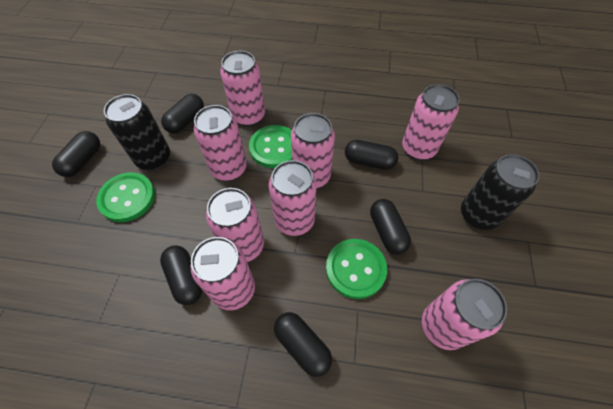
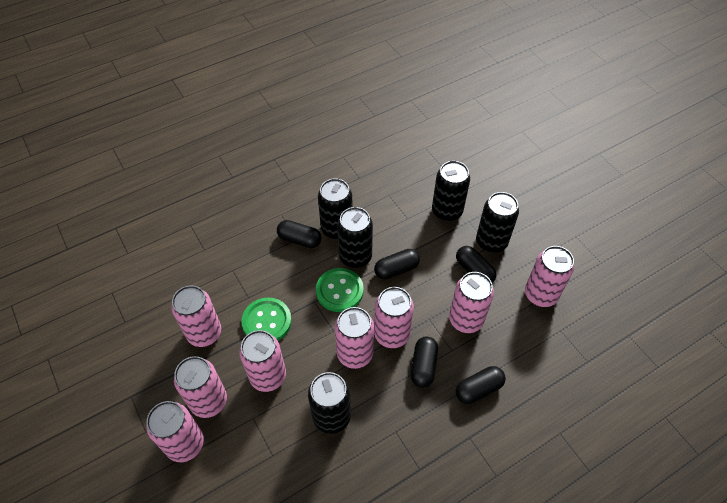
black can: 2 -> 5
black capsule: 6 -> 5
green button: 3 -> 2

